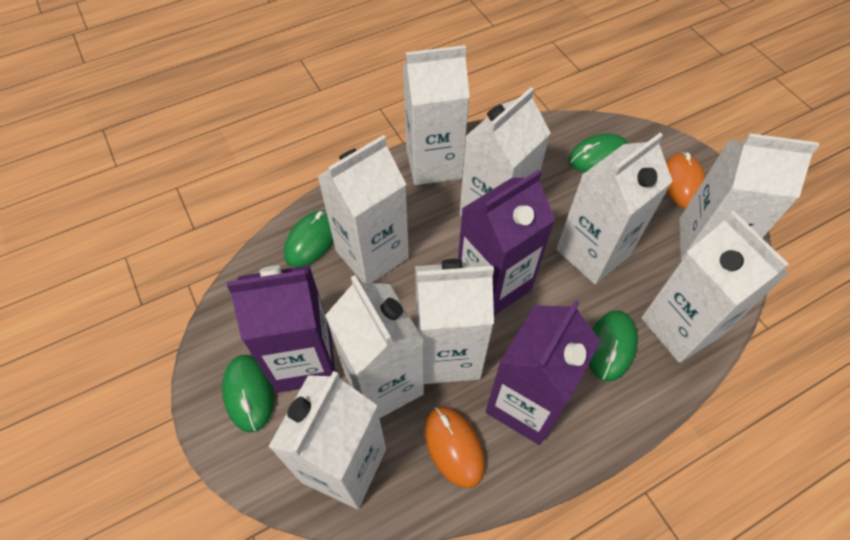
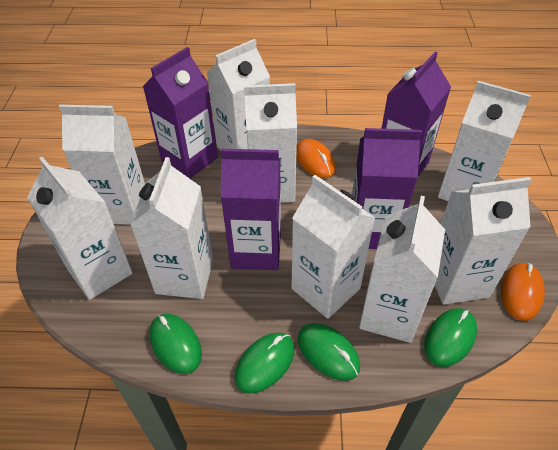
purple carton: 3 -> 4

